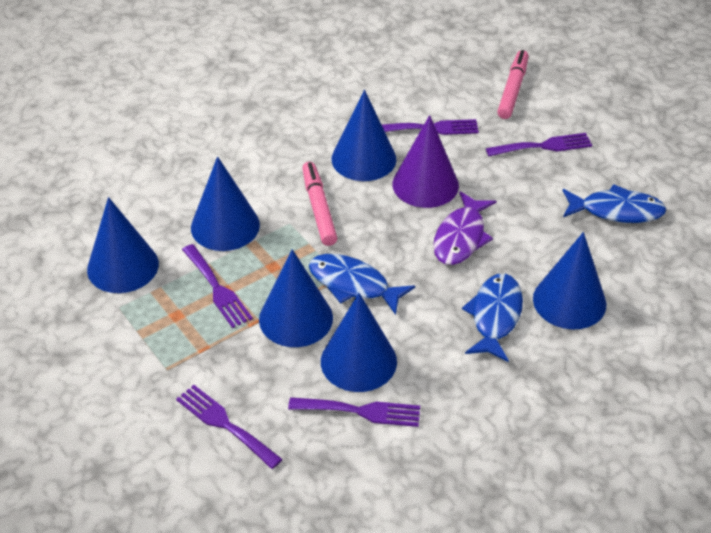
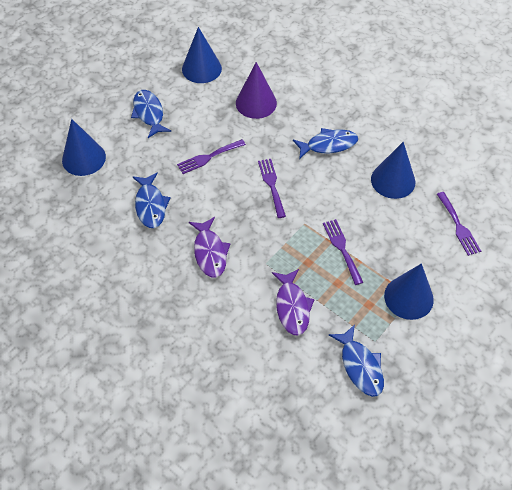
blue cone: 6 -> 4
blue fish: 3 -> 4
pink marker: 2 -> 0
purple fish: 1 -> 2
purple fork: 5 -> 4

